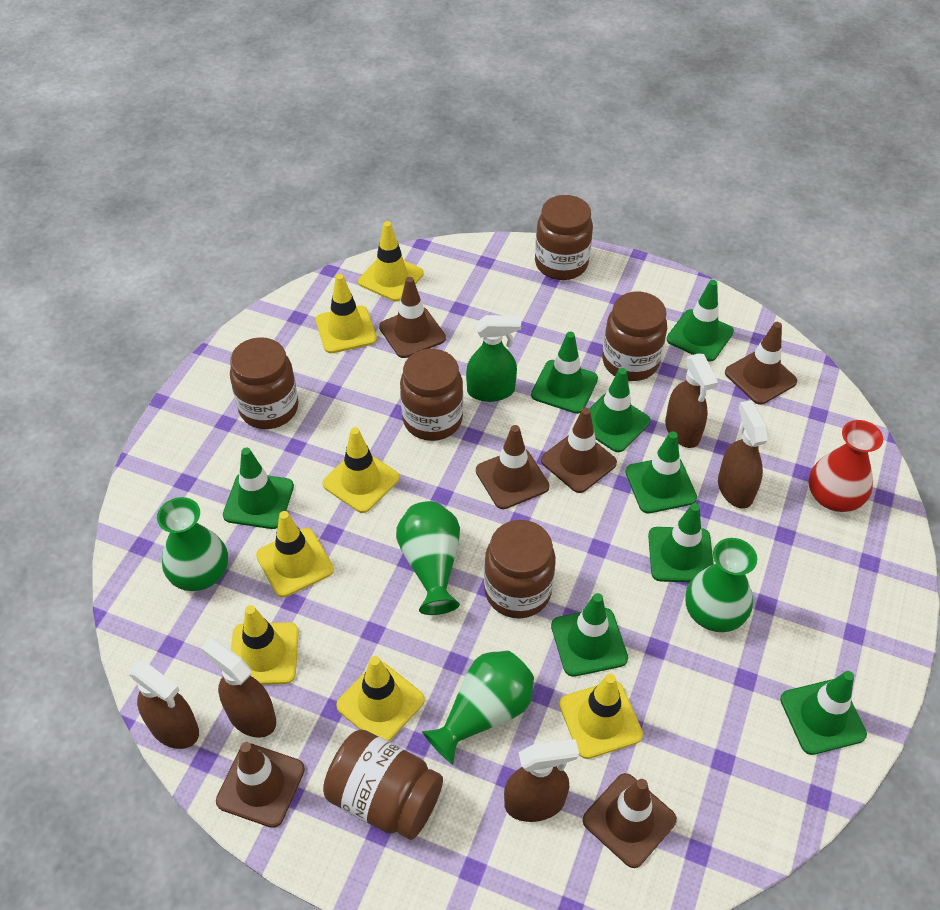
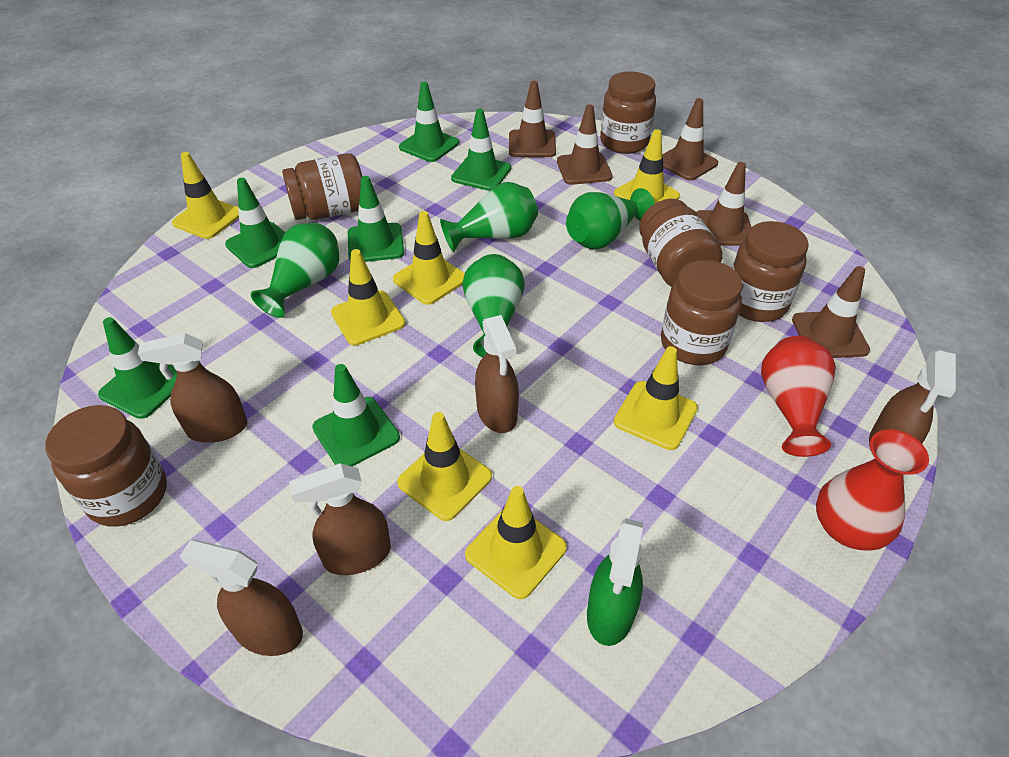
brown traffic cone: 6 -> 5
green traffic cone: 8 -> 6
red vase: 1 -> 2

